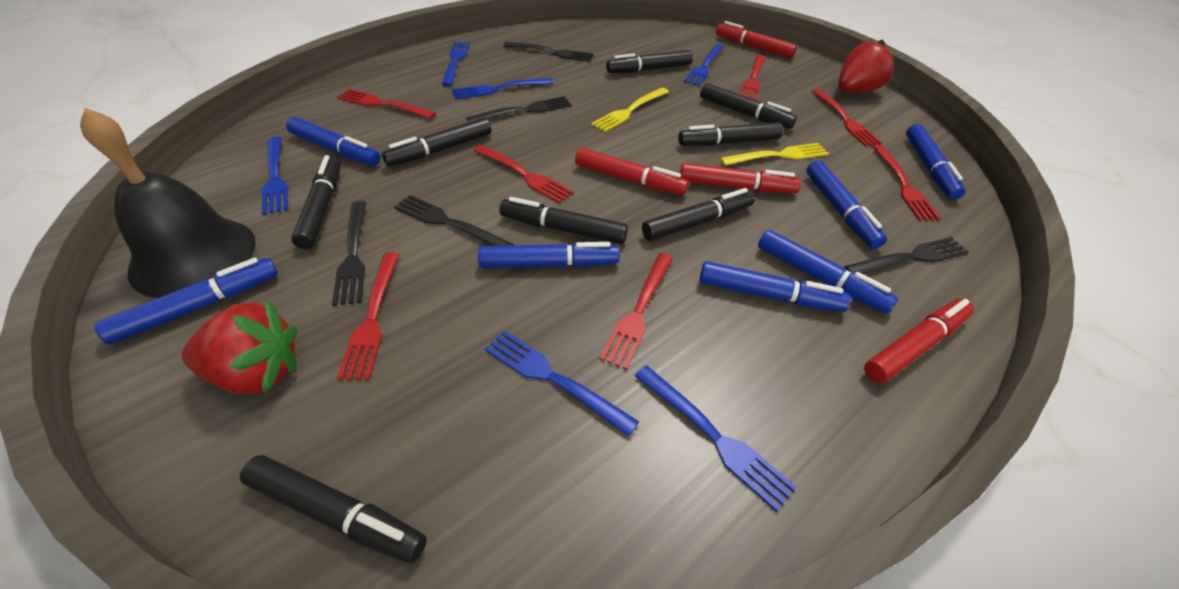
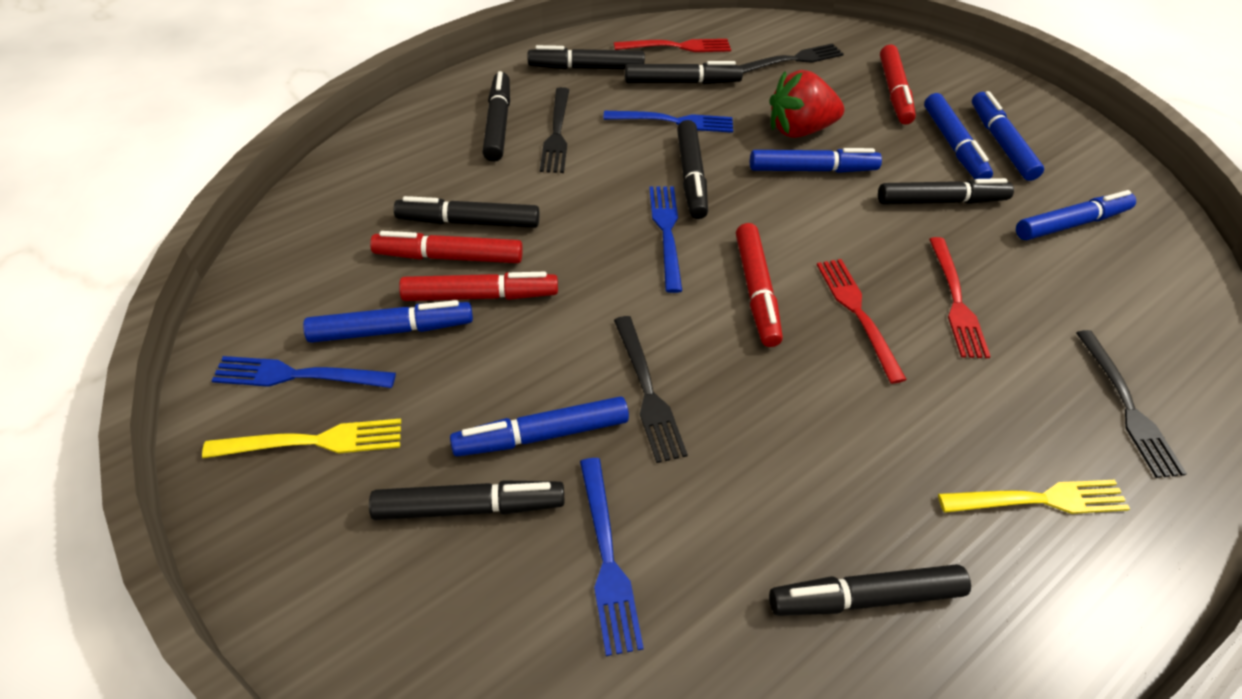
black bell: 1 -> 0
black fork: 5 -> 4
blue fork: 6 -> 4
blue marker: 7 -> 6
red fork: 7 -> 3
red strawberry: 2 -> 1

